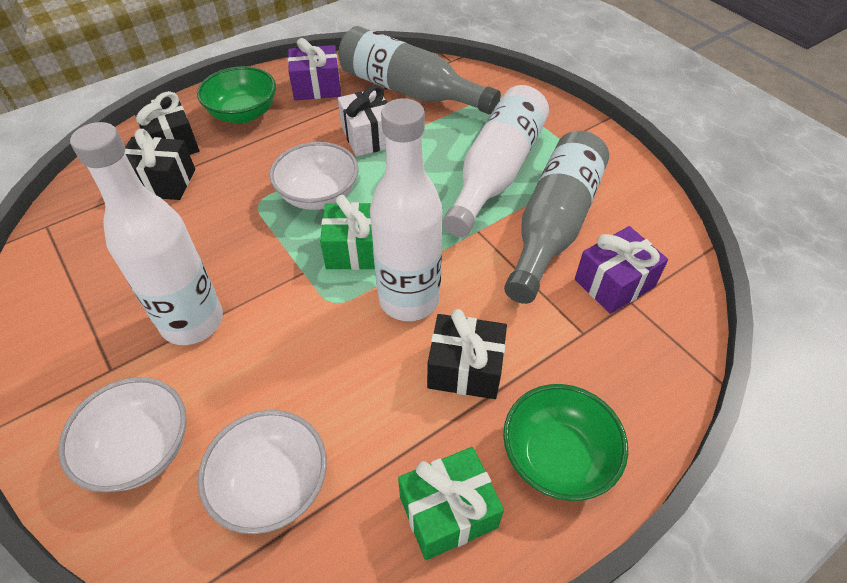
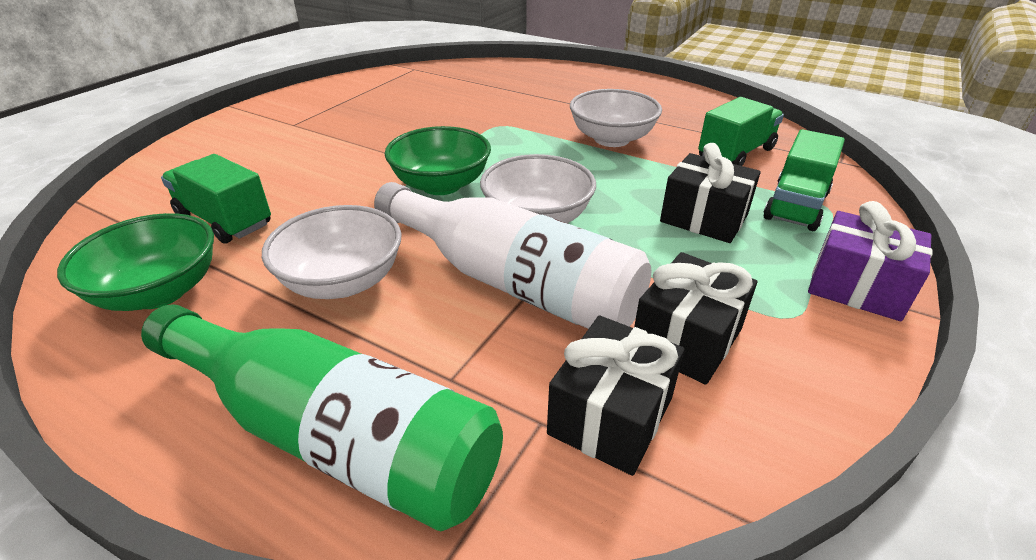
green bottle: 0 -> 1
green gift: 2 -> 0
green truck: 0 -> 3
grey bottle: 2 -> 0
purple gift: 2 -> 1
white bottle: 3 -> 1
white gift: 1 -> 0

